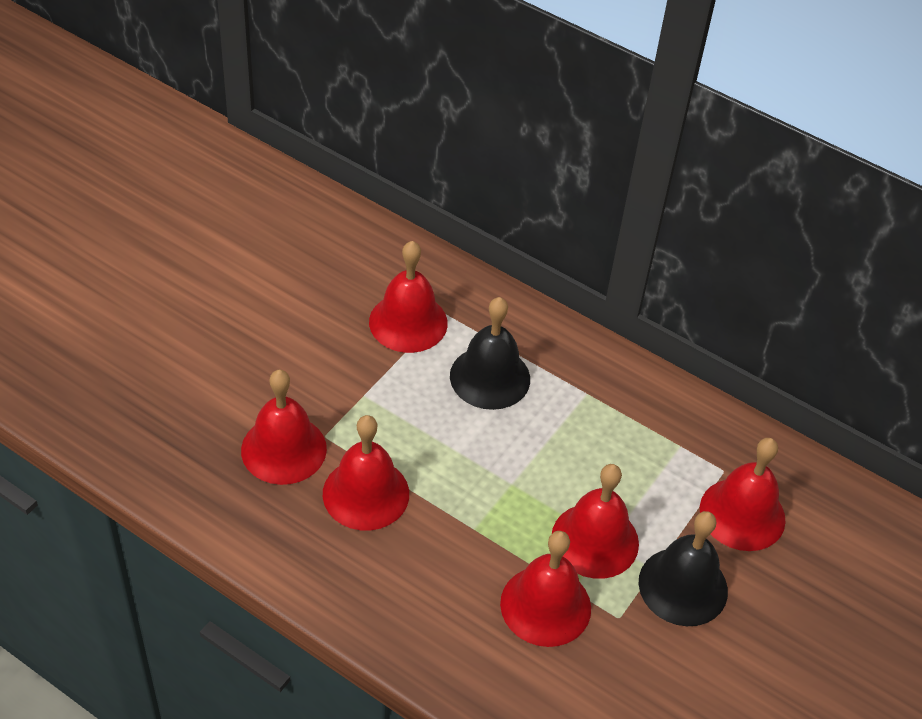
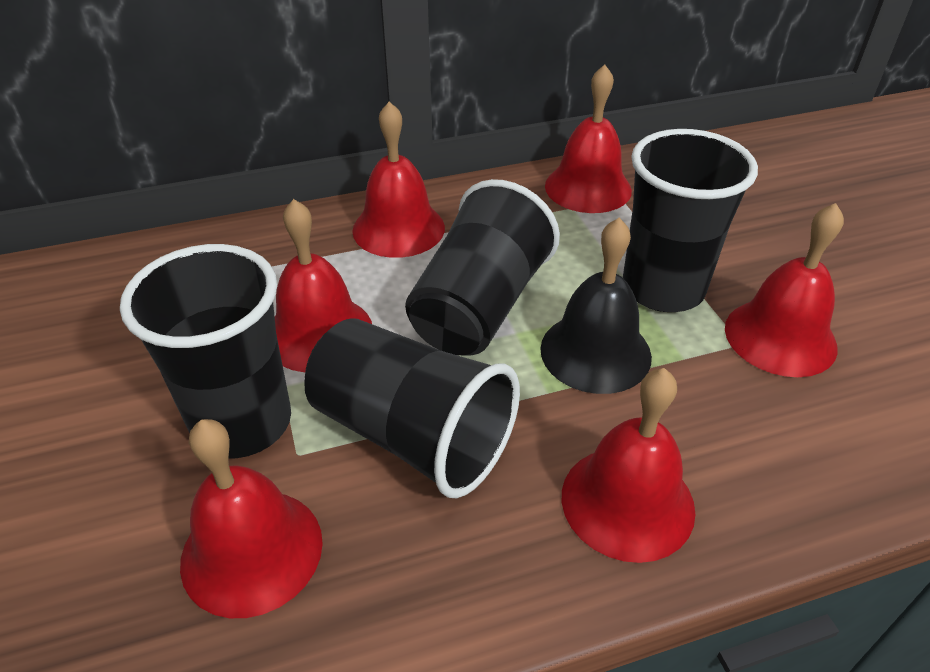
black bell: 2 -> 1
black cup: 0 -> 4

